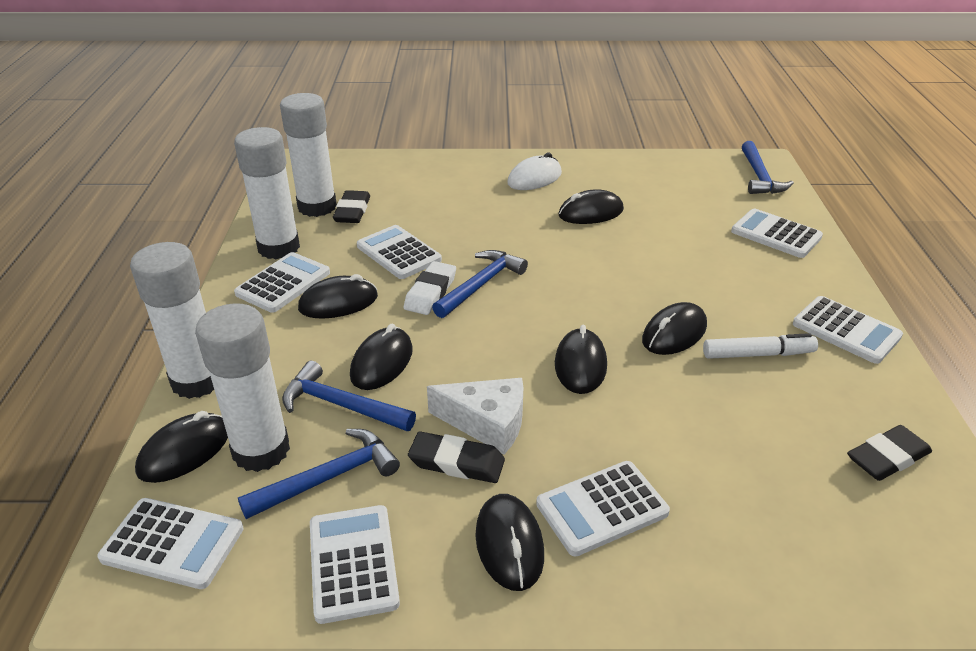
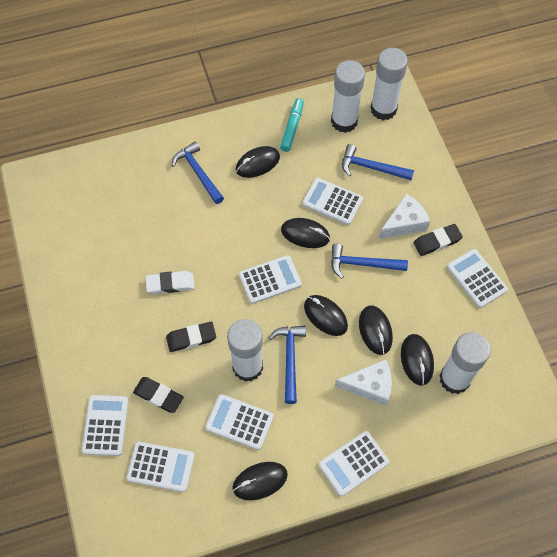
black mouse: 7 -> 6
turquoise marker: 0 -> 1
white cheese: 1 -> 2
white marker: 1 -> 0
white mouse: 1 -> 0

